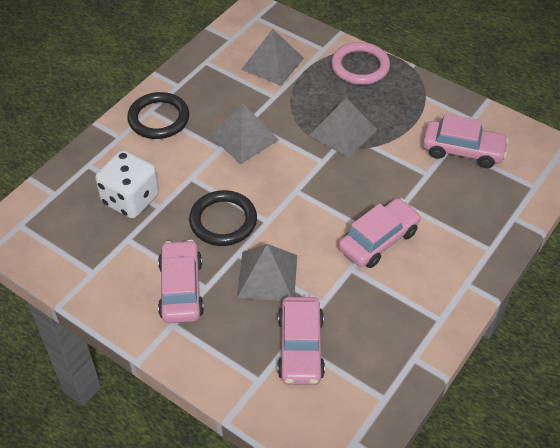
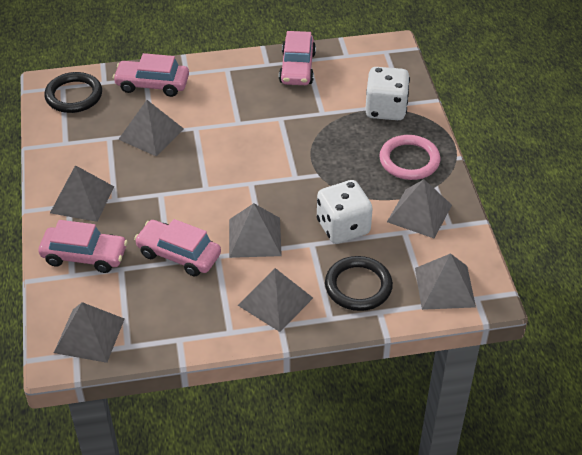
grey pyramid: 4 -> 7
white dice: 1 -> 2

